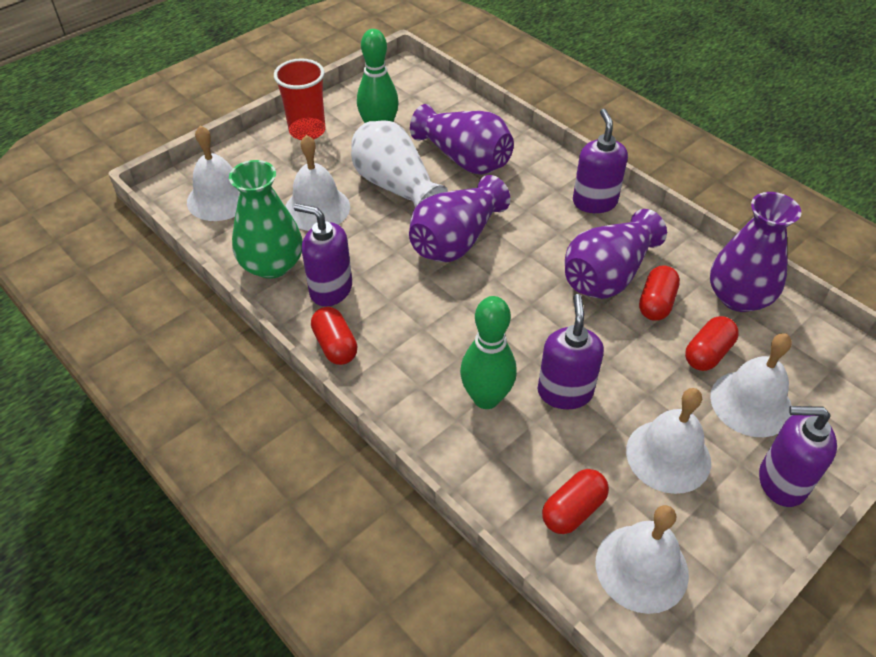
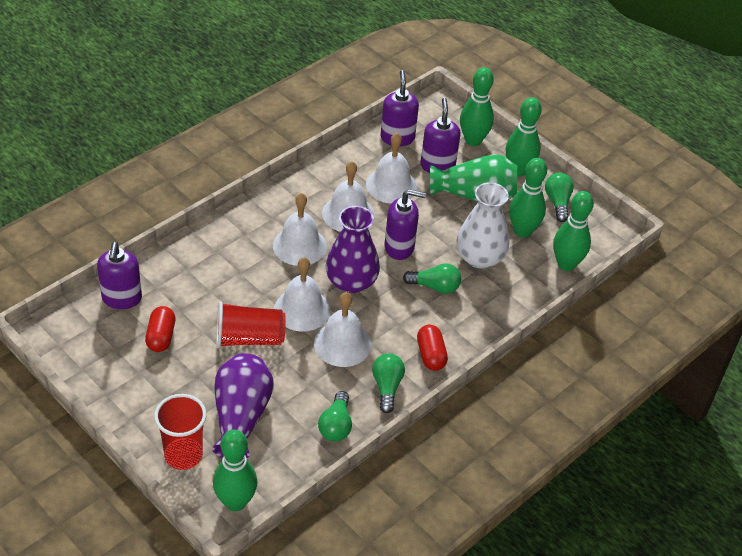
green bowling pin: 2 -> 5
green light bulb: 0 -> 4
purple vase: 4 -> 2
red capsule: 4 -> 2
red cup: 1 -> 2

